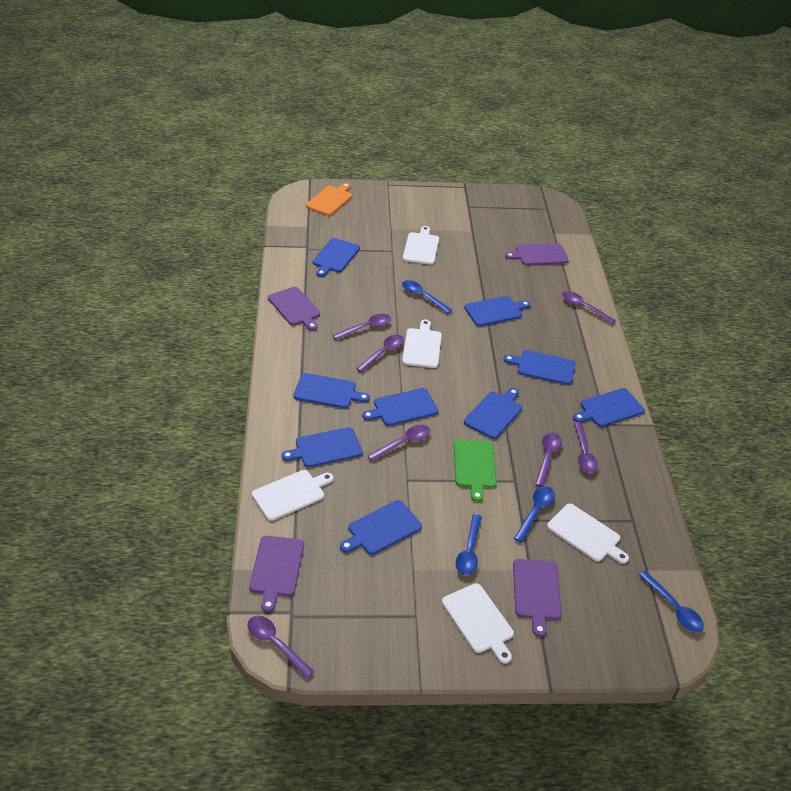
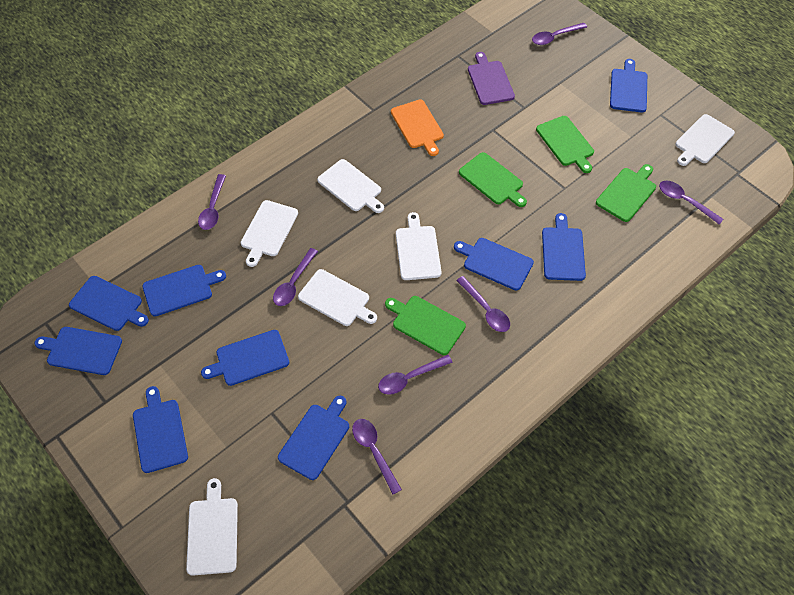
blue spoon: 4 -> 0
green cutting board: 1 -> 4
purple cutting board: 4 -> 1
white cutting board: 5 -> 6

